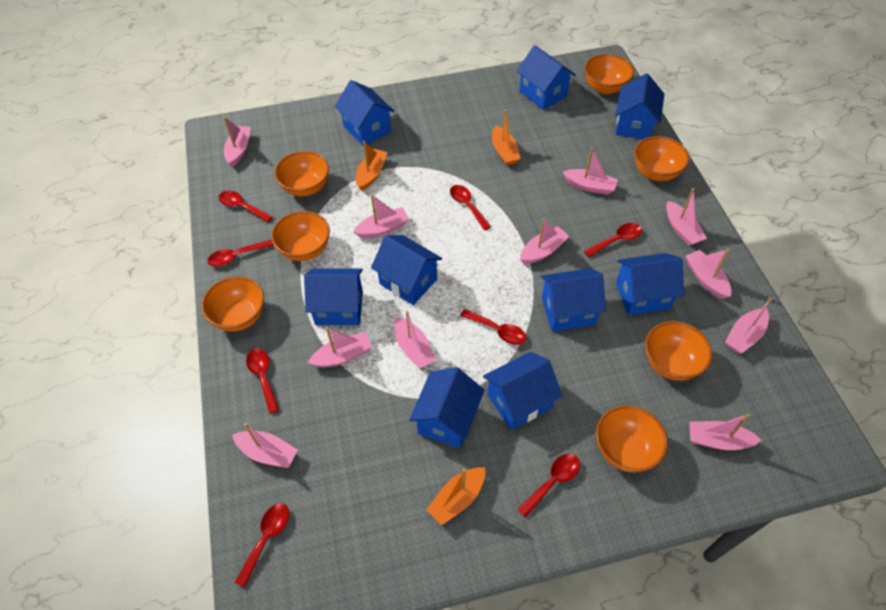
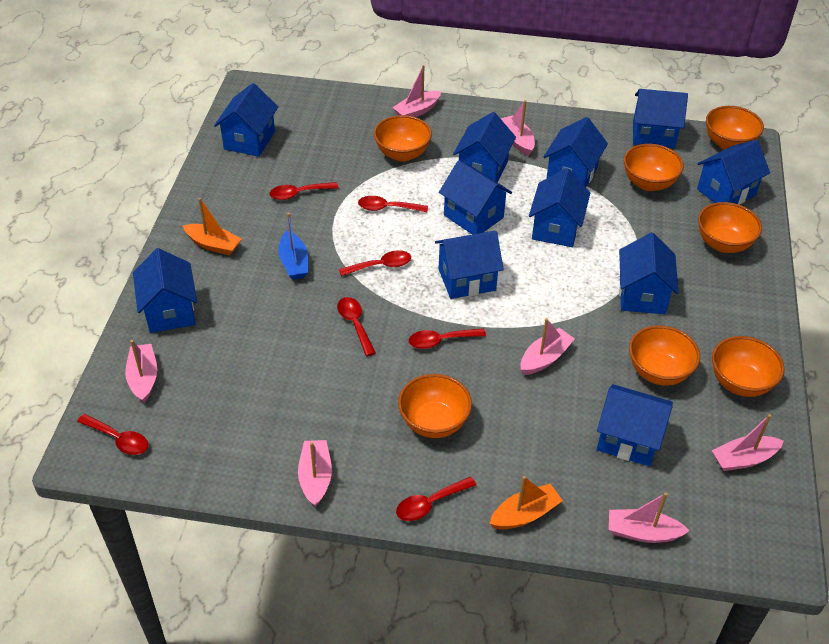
blue boat: 0 -> 1
blue house: 9 -> 11
orange boat: 3 -> 2
pink boat: 11 -> 7
red spoon: 8 -> 7

